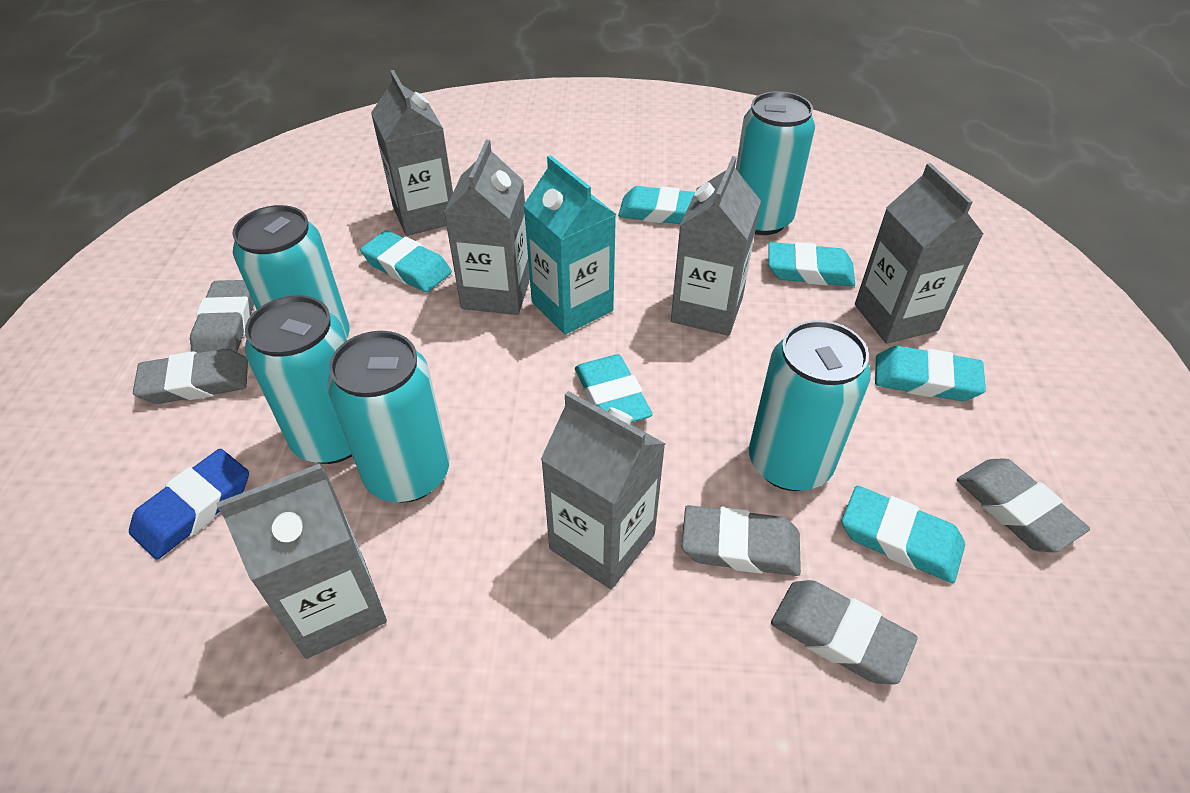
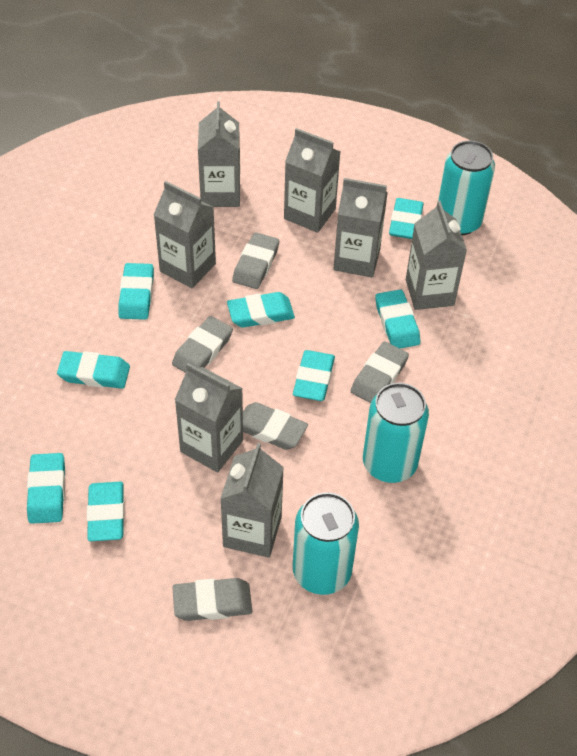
blue eraser: 1 -> 0
grey carton: 6 -> 7
turquoise can: 5 -> 3
turquoise carton: 1 -> 0
turquoise eraser: 6 -> 8

